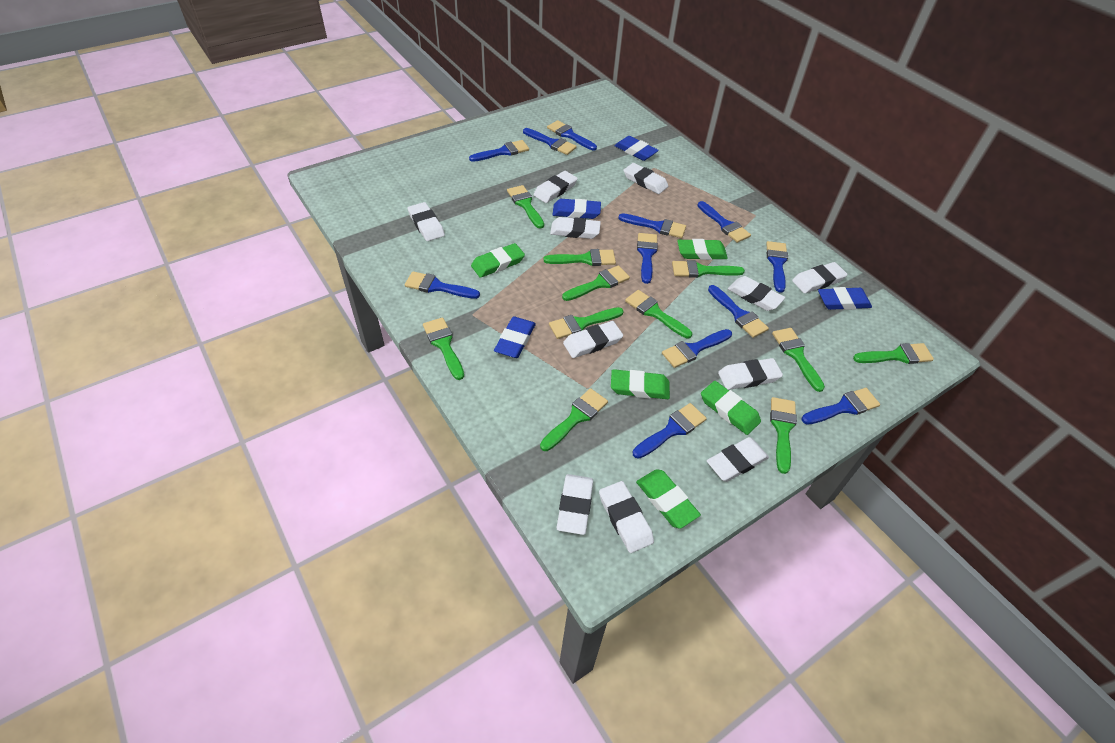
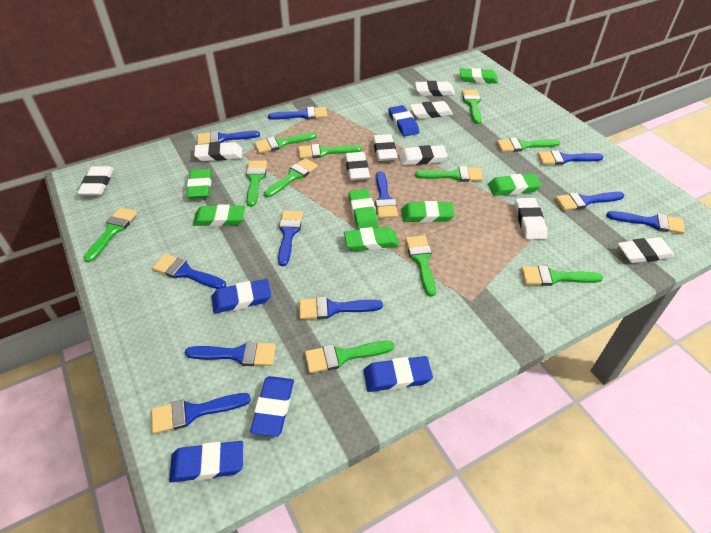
blue brush: 12 -> 11
blue eraser: 4 -> 5
green eraser: 5 -> 7
white eraser: 11 -> 9

